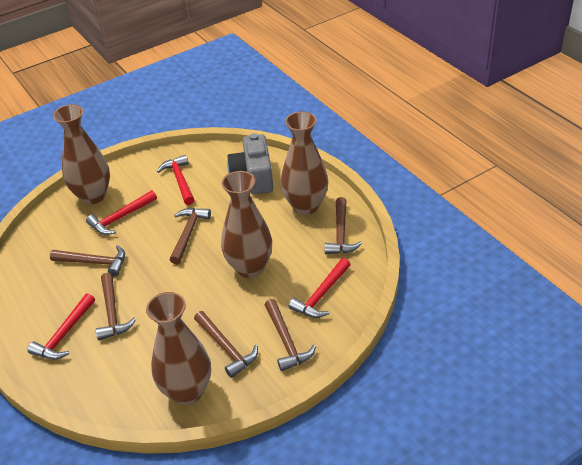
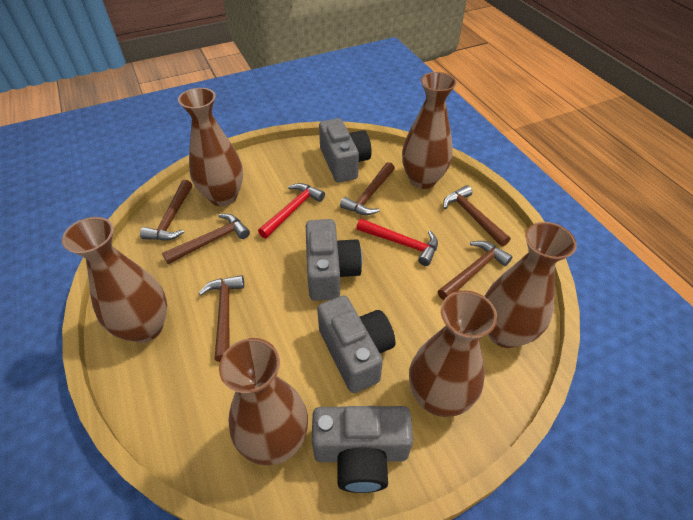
brown vase: 4 -> 6
grey camera: 1 -> 4
red hammer: 4 -> 2

